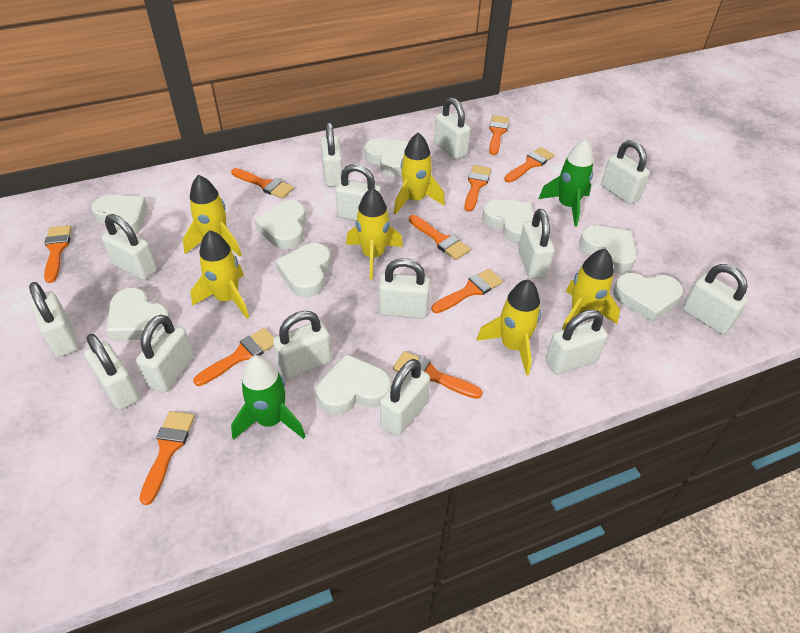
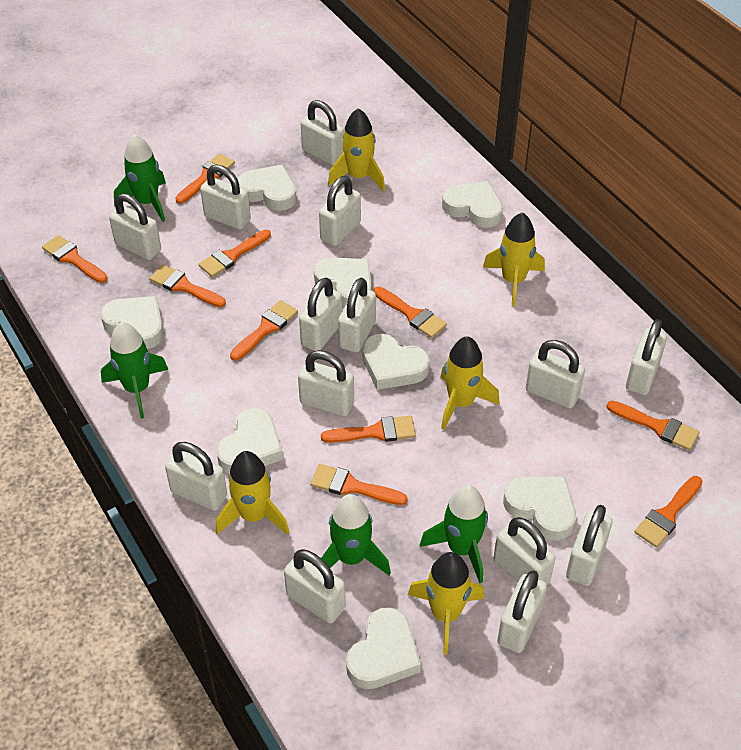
green rocket: 2 -> 4
white heart: 9 -> 8
yellow rocket: 6 -> 5

